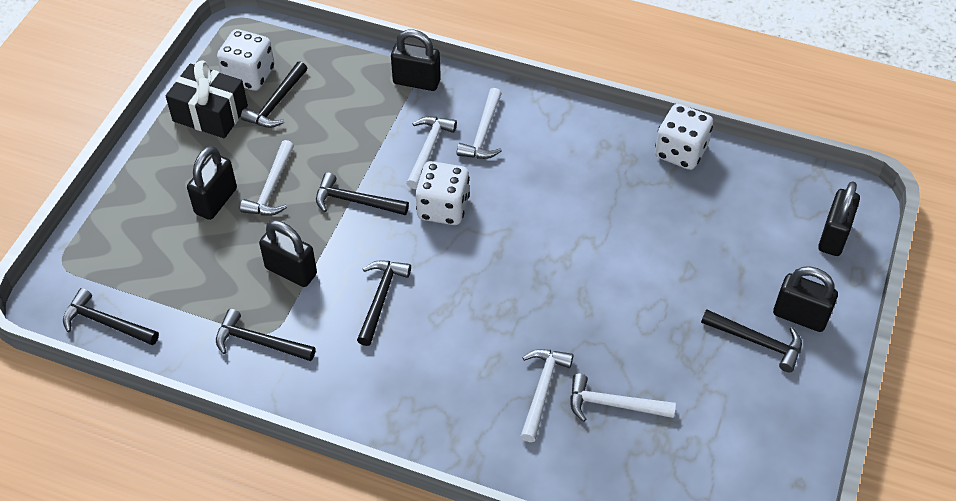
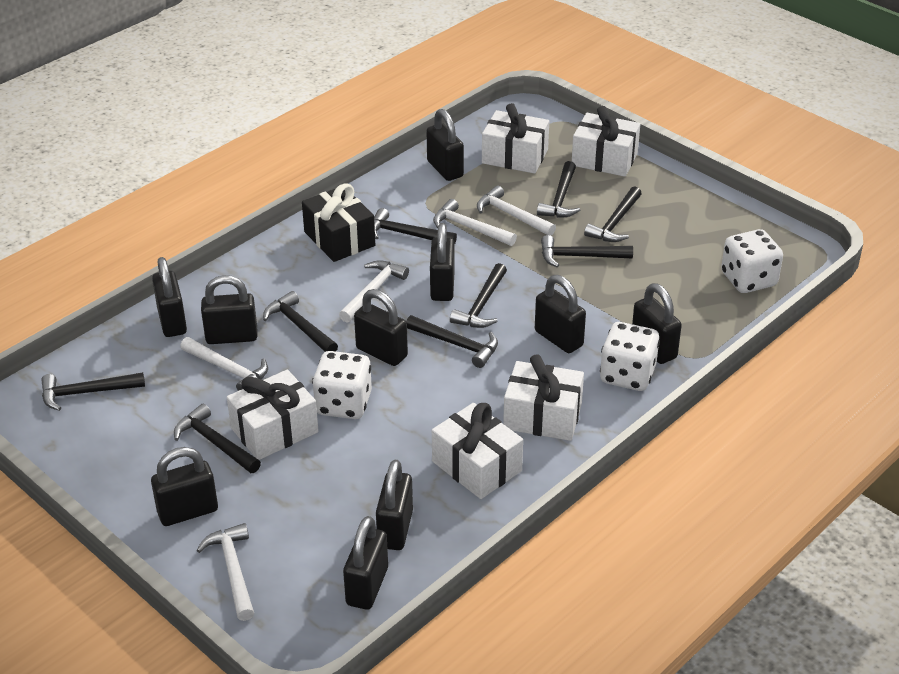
black hammer: 6 -> 9
black padlock: 5 -> 10
white gift: 0 -> 5

